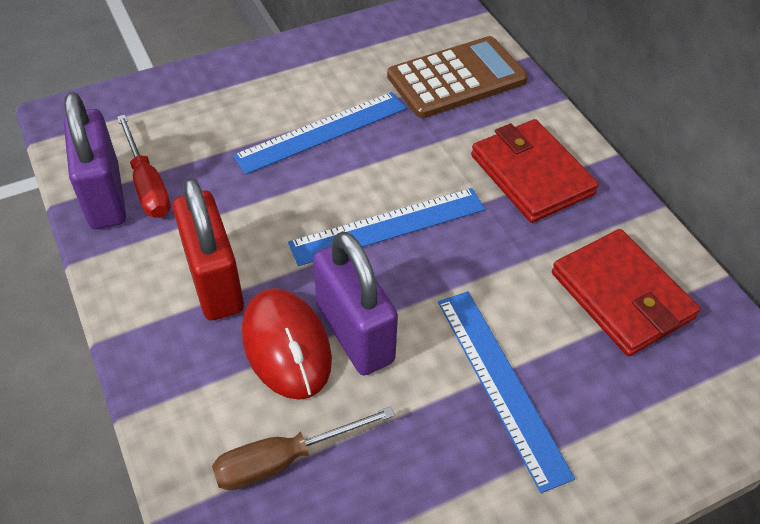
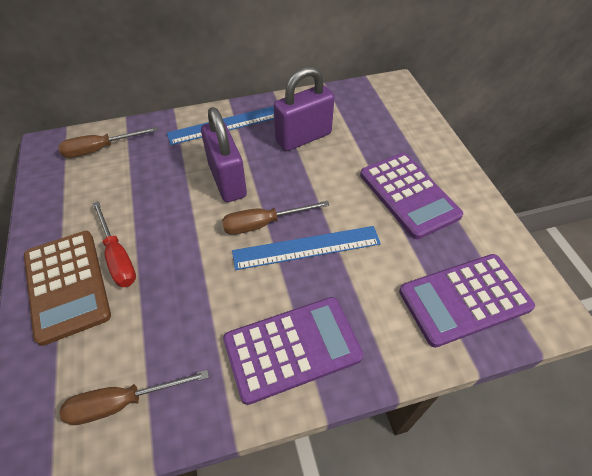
blue ruler: 3 -> 2
brown screwdriver: 1 -> 3
purple calculator: 0 -> 3
red mouse: 1 -> 0
red padlock: 1 -> 0
red wallet: 2 -> 0

